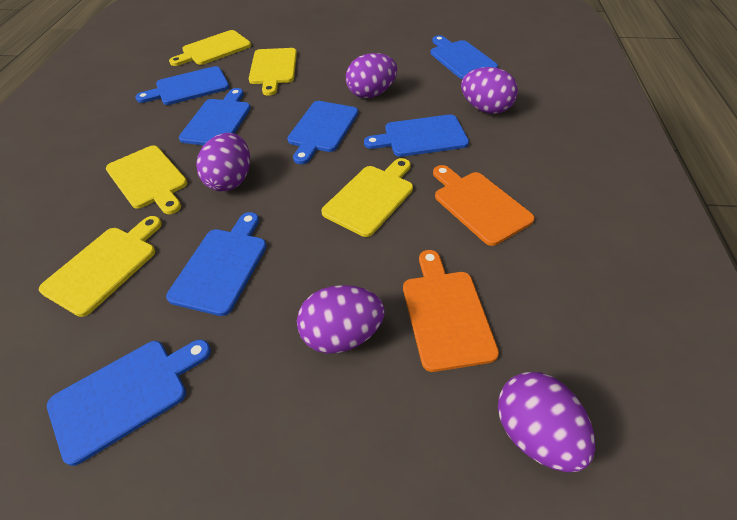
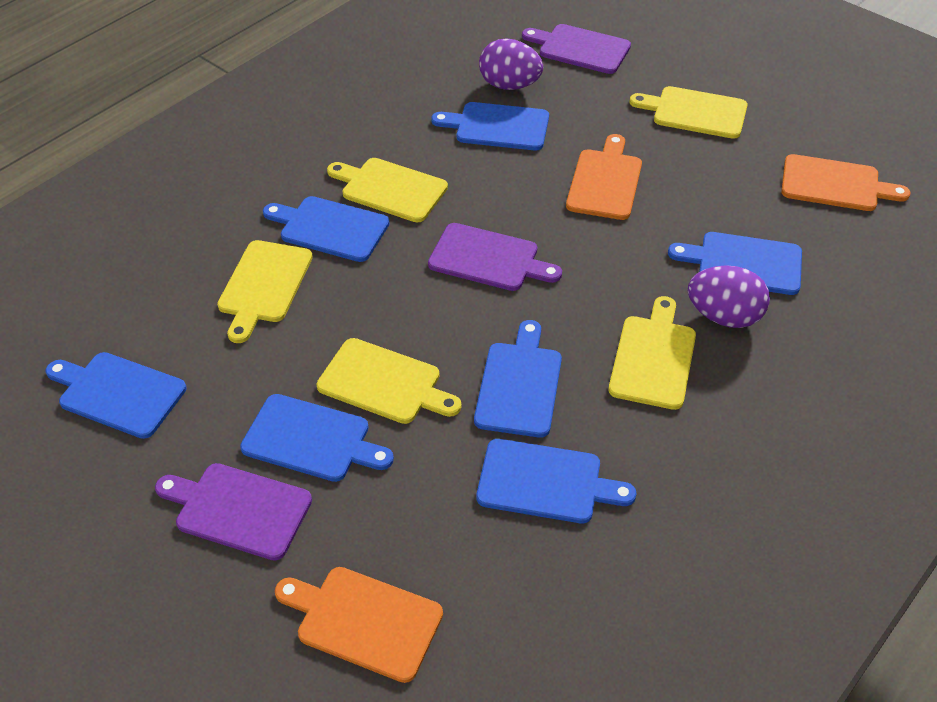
orange cutting board: 2 -> 3
purple cutting board: 0 -> 3
purple egg: 5 -> 2

